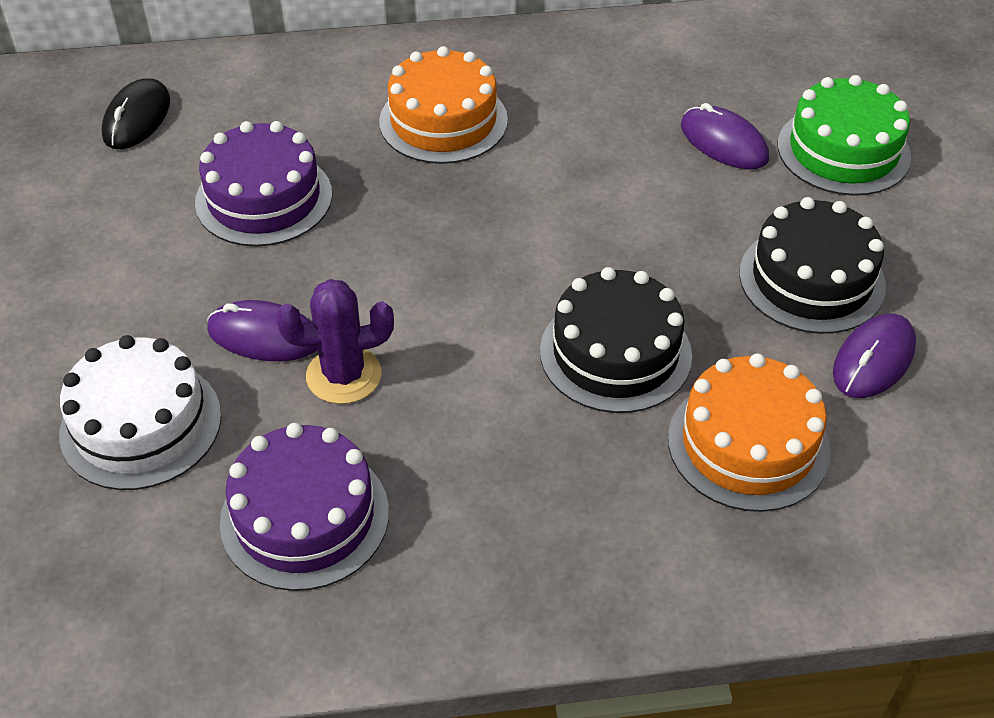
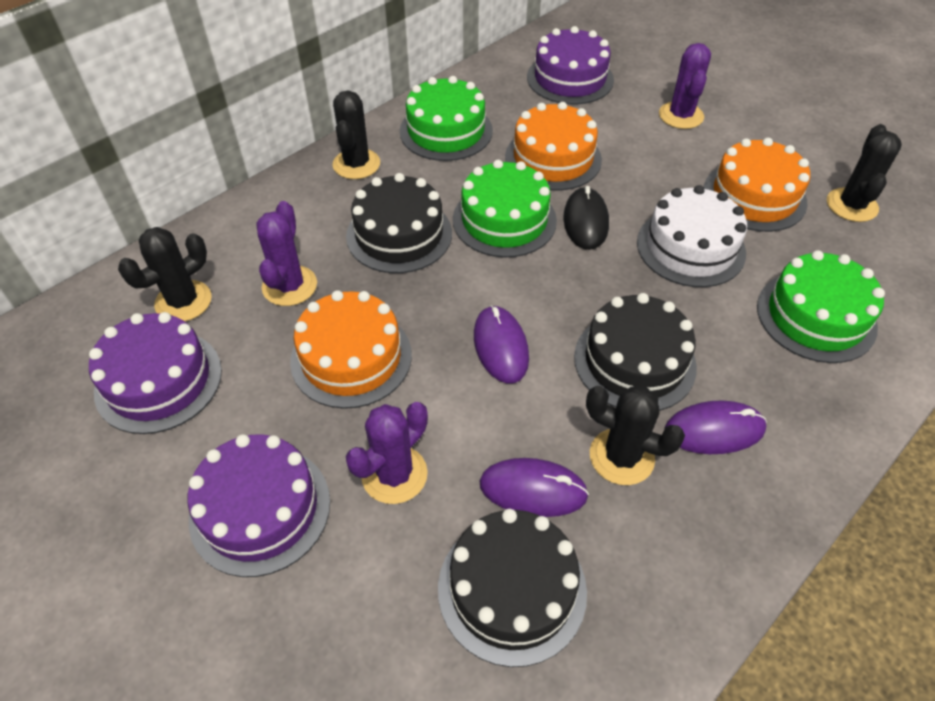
black cactus: 0 -> 4
black cake: 2 -> 3
green cake: 1 -> 3
orange cake: 2 -> 3
purple cactus: 1 -> 3
purple cake: 2 -> 3

